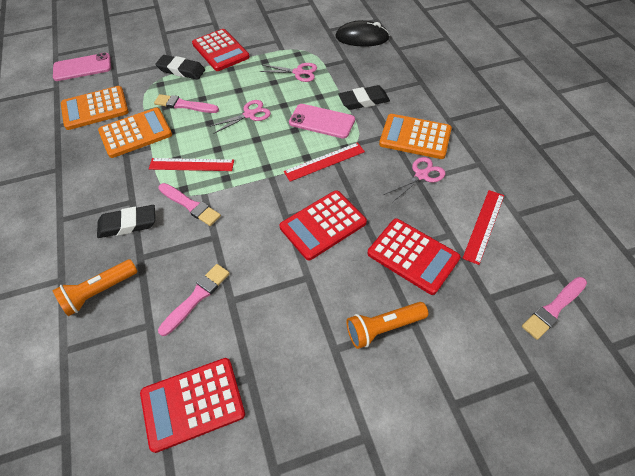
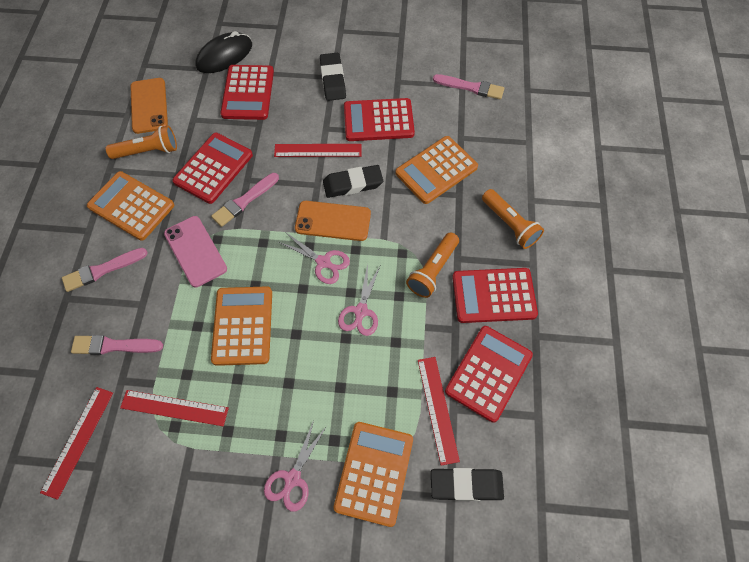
orange calculator: 3 -> 4
orange flashlight: 2 -> 3
orange phone: 0 -> 2
pink phone: 2 -> 1
red calculator: 4 -> 5
red ruler: 3 -> 4

